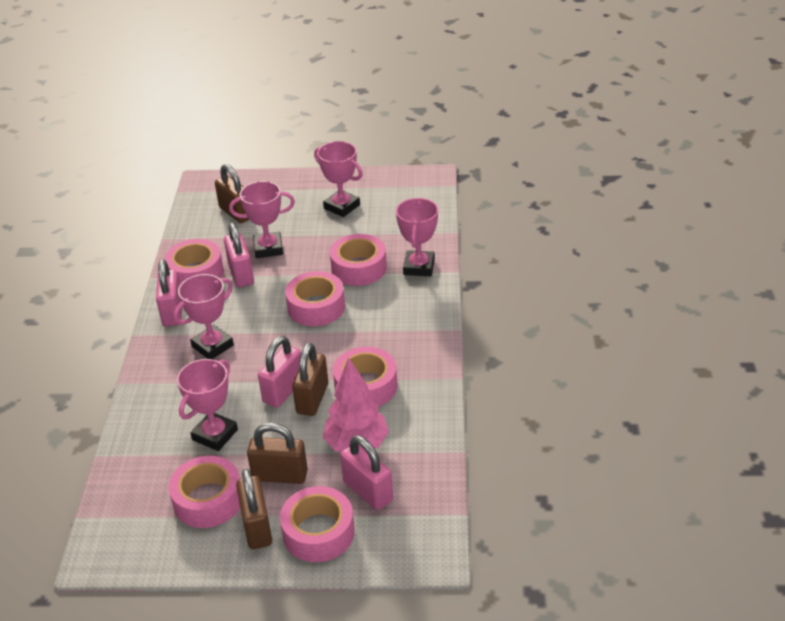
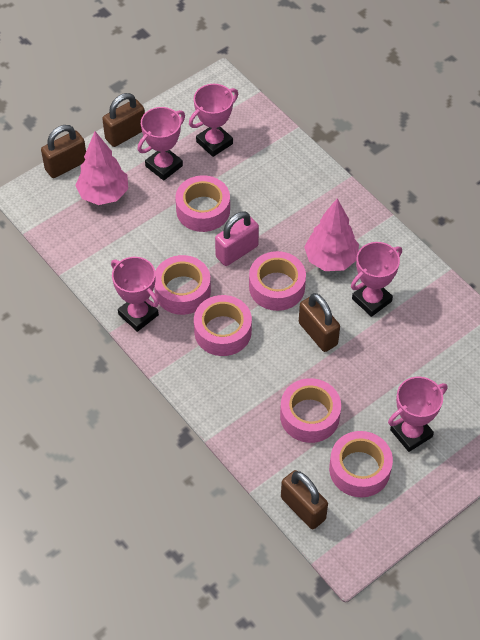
pink padlock: 4 -> 1
pink tree: 1 -> 2

